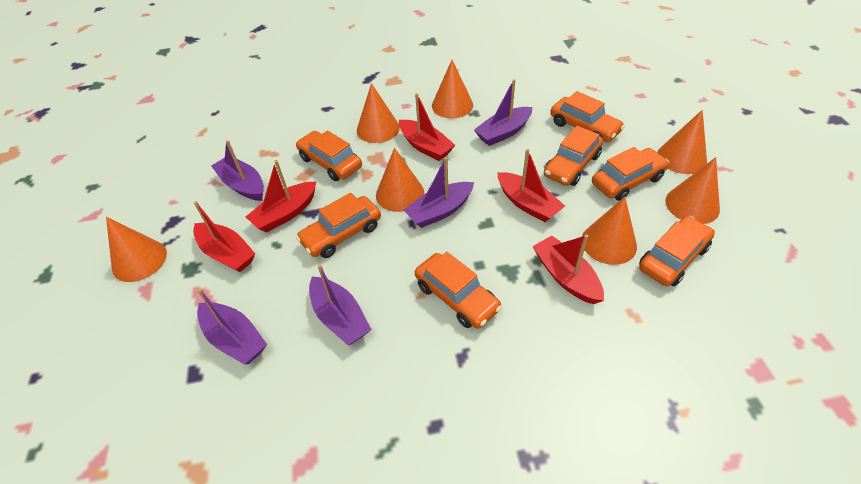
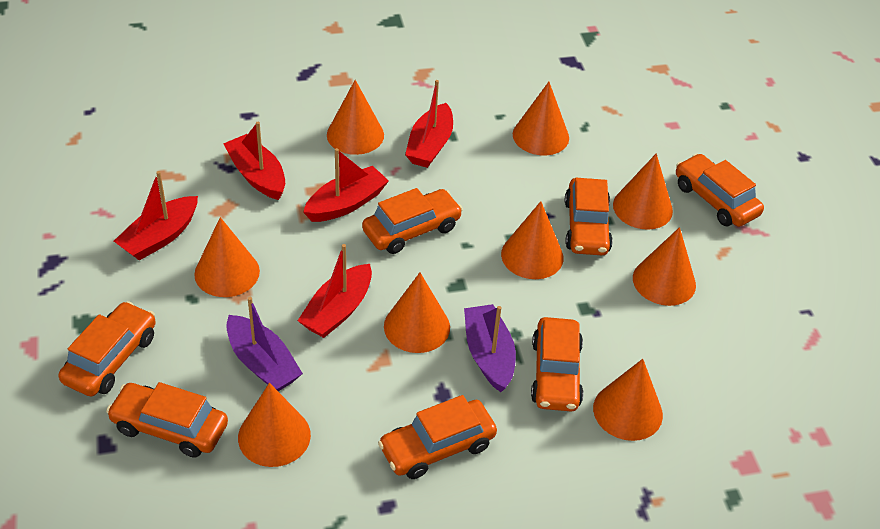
orange cone: 7 -> 9
purple boat: 5 -> 2

